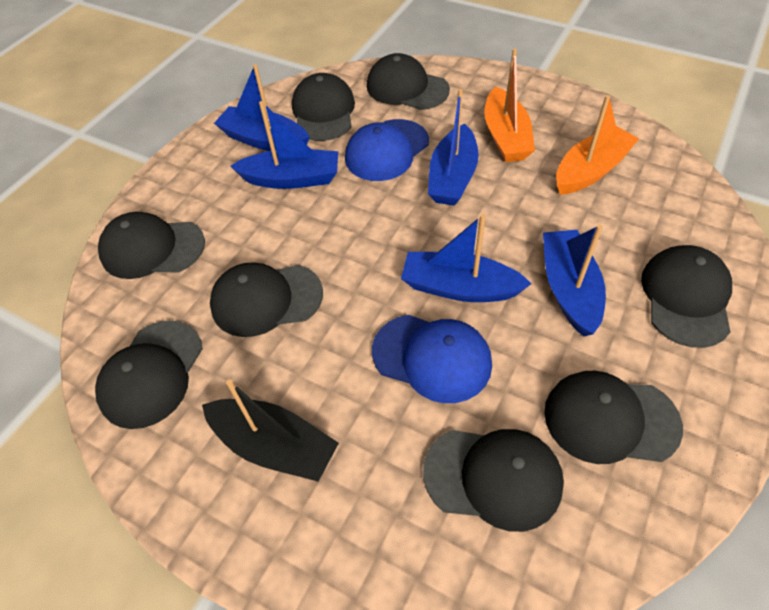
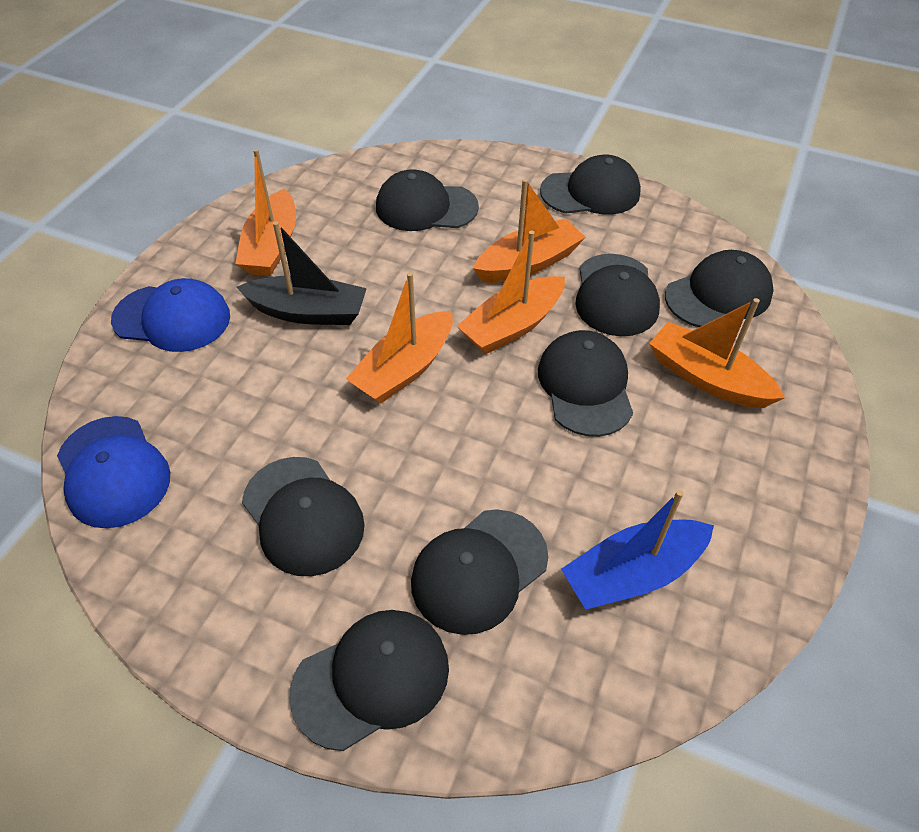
blue boat: 5 -> 1
orange boat: 2 -> 5

